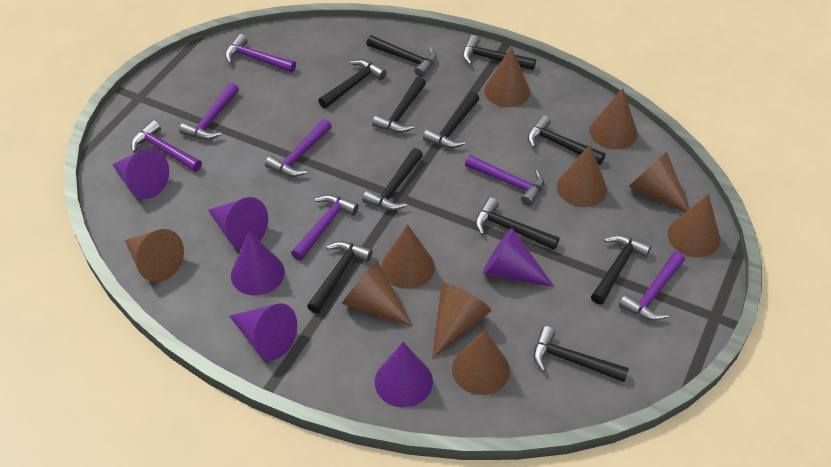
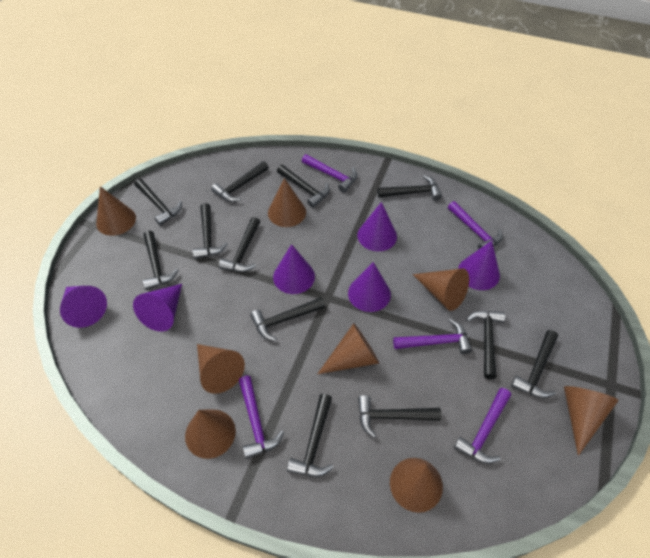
black hammer: 11 -> 12
brown cone: 10 -> 8
purple hammer: 7 -> 5

